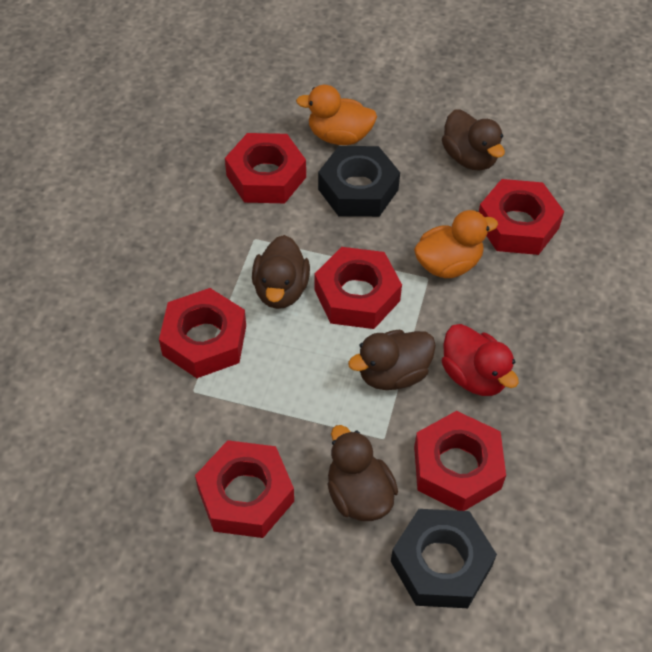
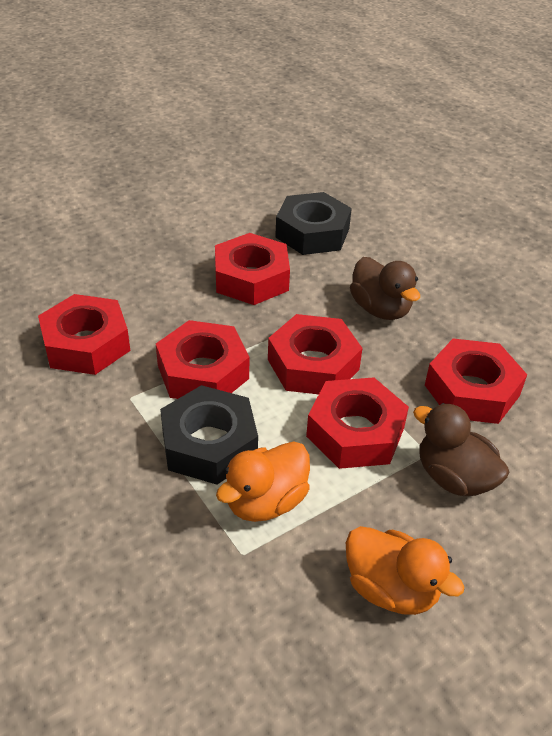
brown duck: 4 -> 2
red duck: 1 -> 0

